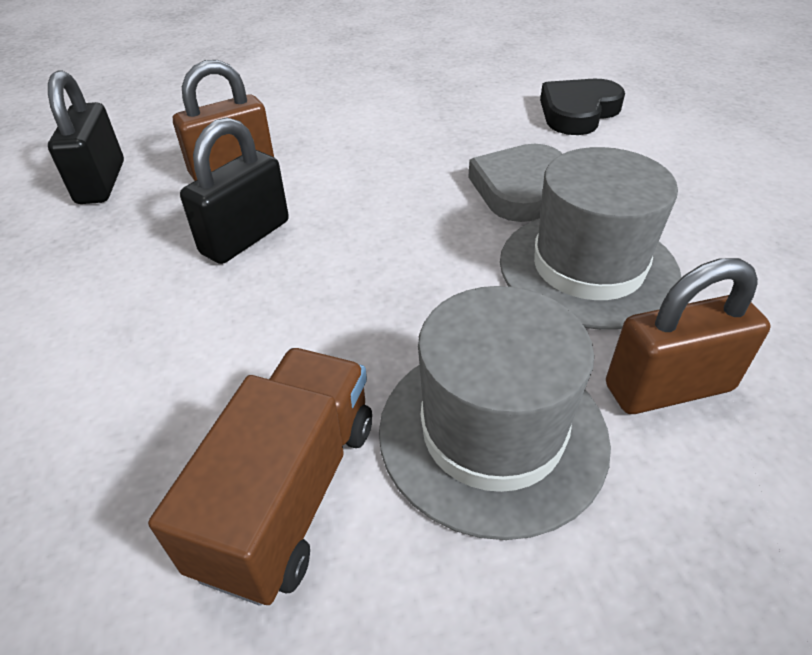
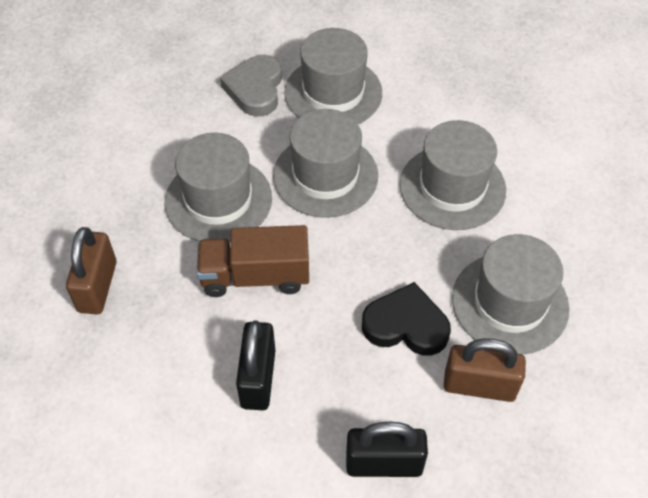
grey hat: 2 -> 5

